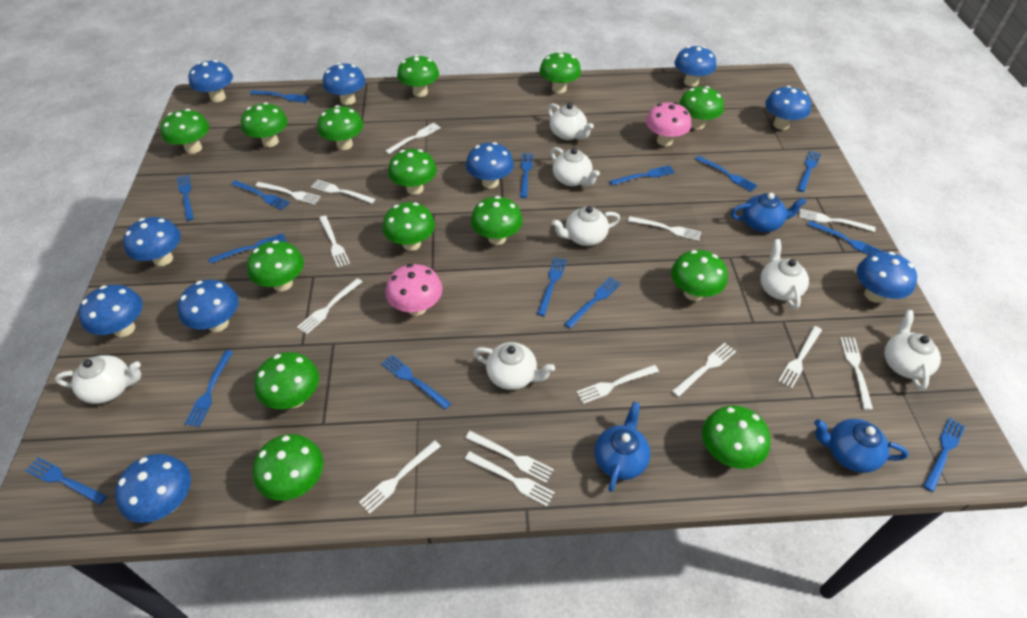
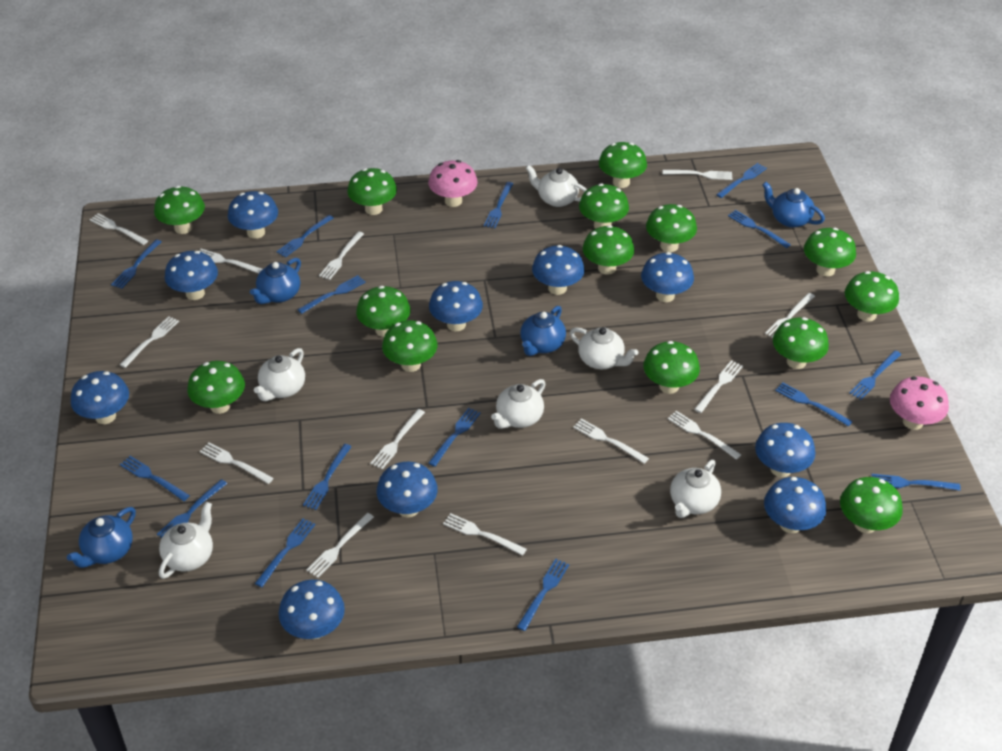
blue teapot: 3 -> 4
white fork: 14 -> 13
white teapot: 7 -> 6

